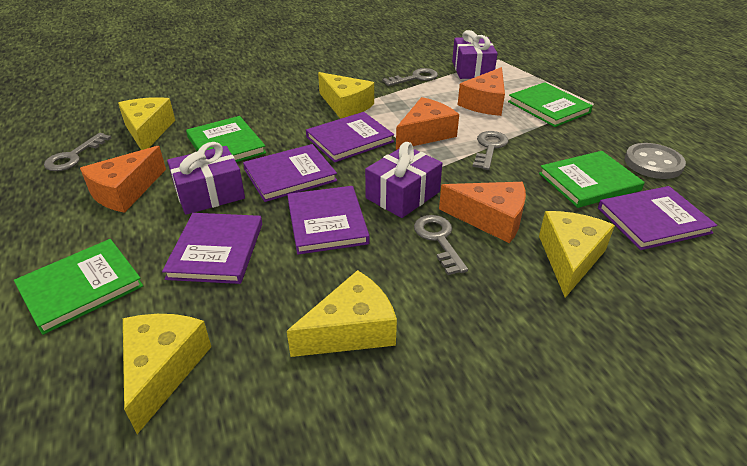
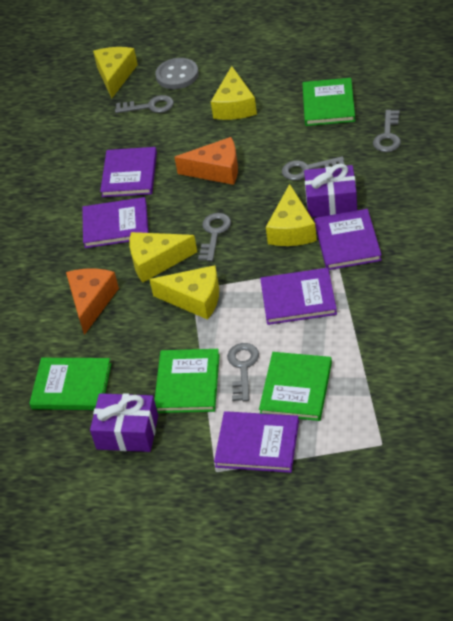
grey key: 4 -> 5
orange cheese: 4 -> 2
purple gift: 3 -> 2

